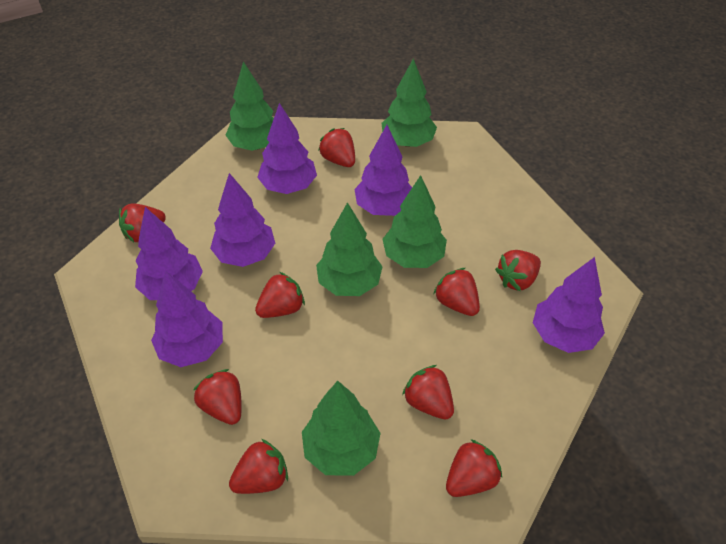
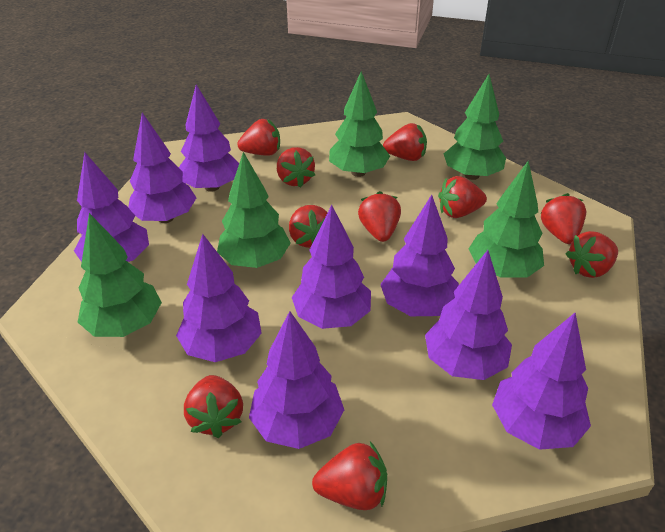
purple tree: 6 -> 9
red strawberry: 9 -> 10

